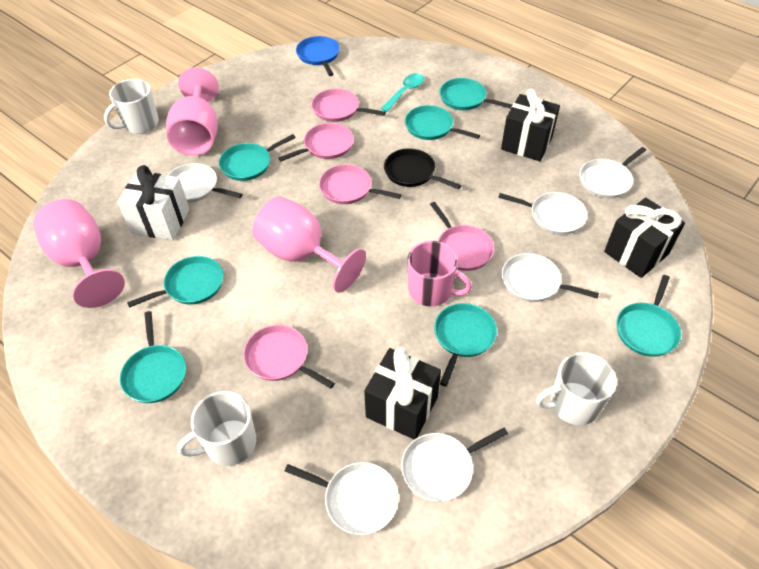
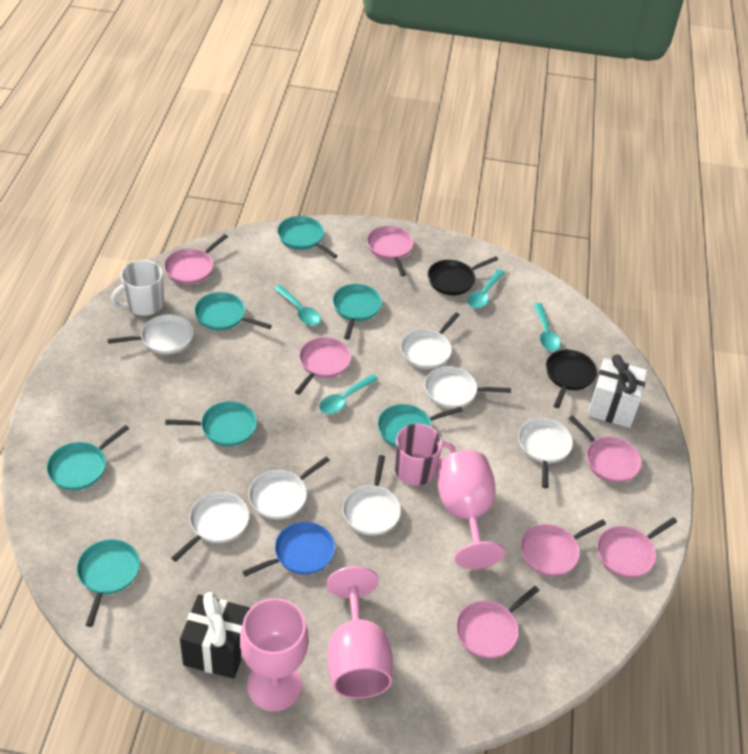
black gift: 3 -> 1
black pan: 1 -> 2
pink pan: 5 -> 7
turquoise spoon: 1 -> 4
white mug: 3 -> 1
white pan: 6 -> 7

